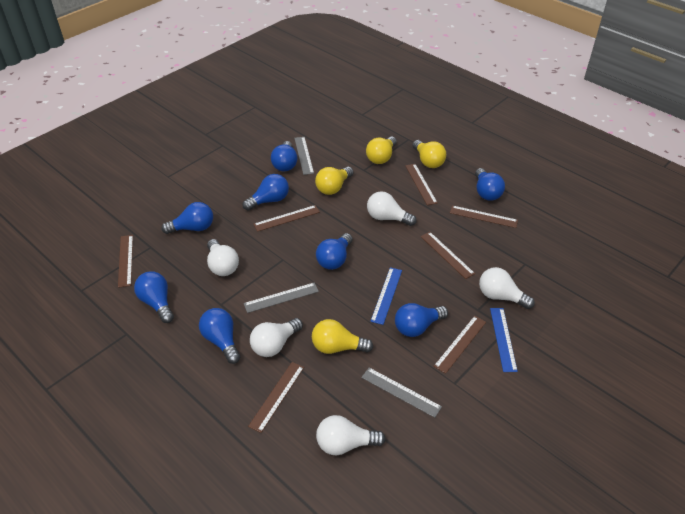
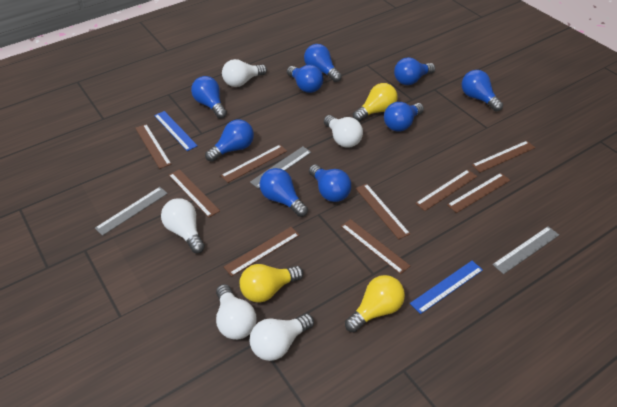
blue light bulb: 8 -> 9
brown ruler: 7 -> 9
yellow light bulb: 4 -> 3

